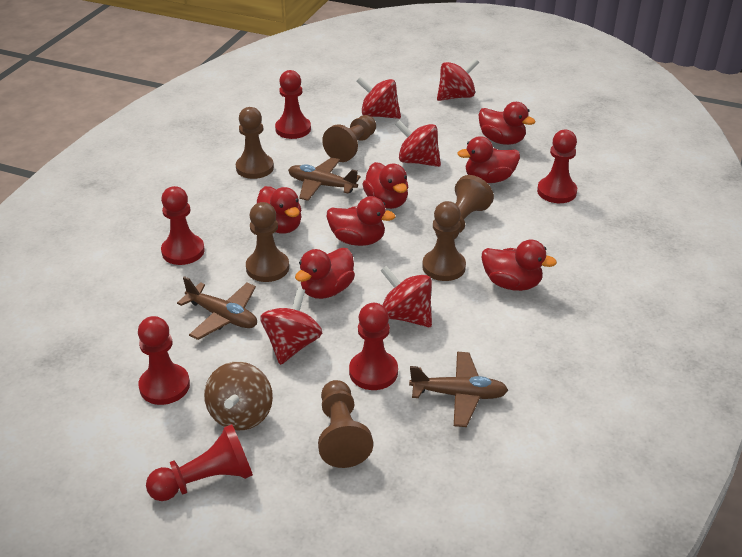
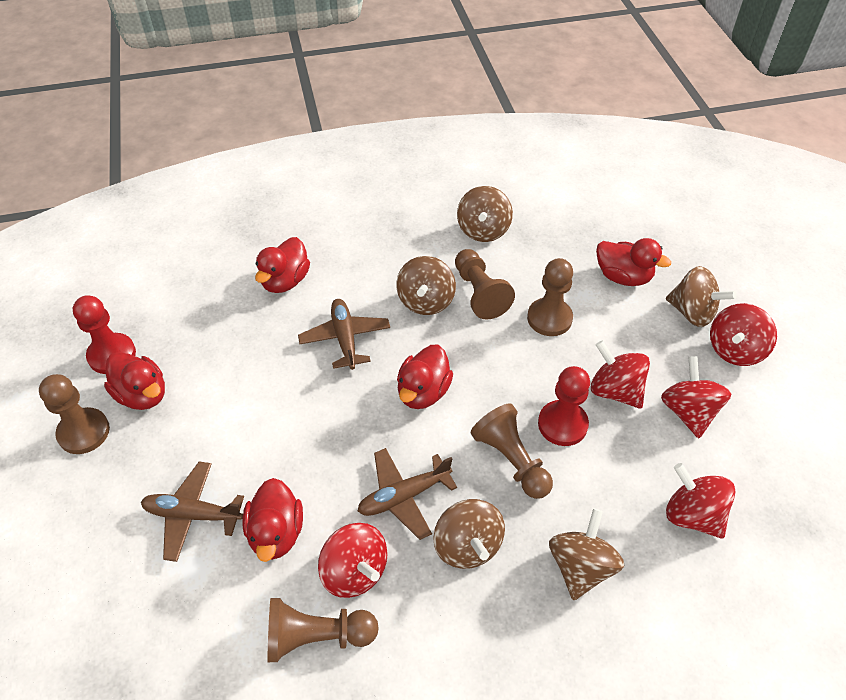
brown pawn: 6 -> 5
brown spinning top: 1 -> 5
red duck: 7 -> 5
red pawn: 6 -> 2

